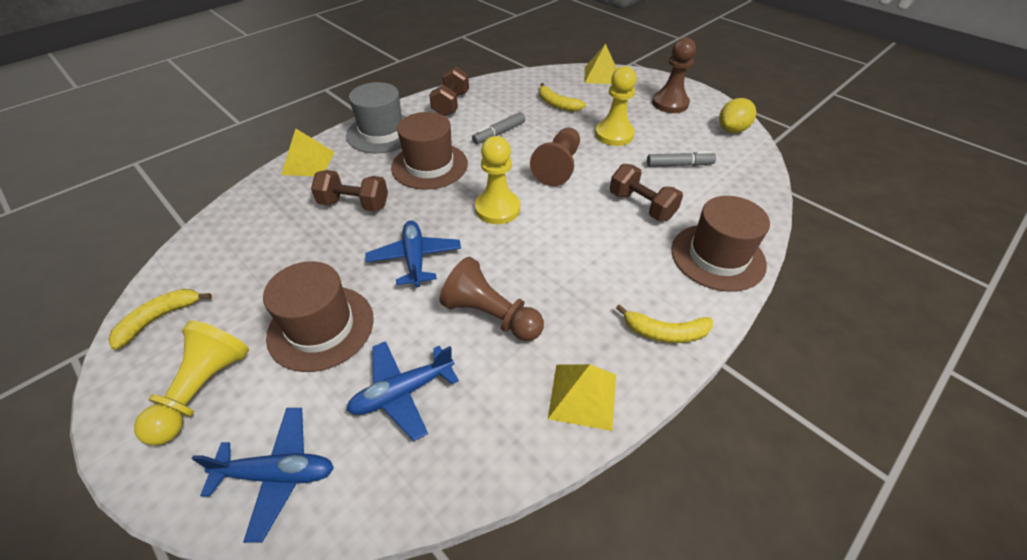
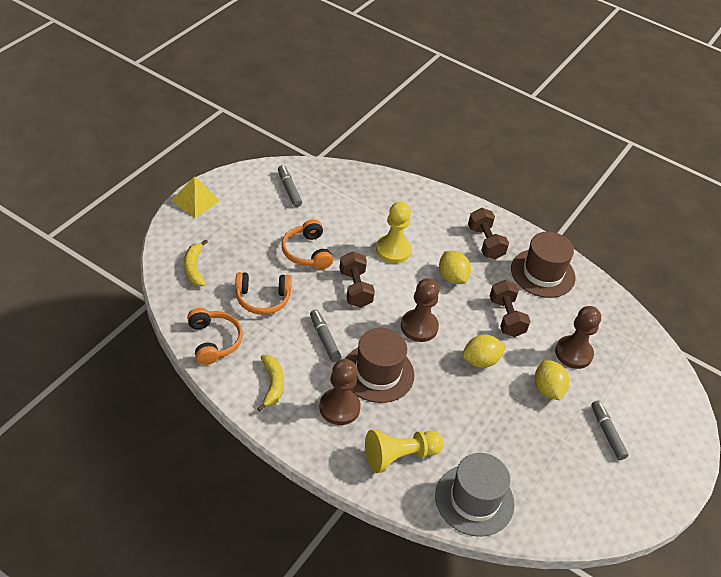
blue plane: 3 -> 0
brown hat: 3 -> 2
grey marker: 2 -> 3
orange headphones: 0 -> 3
yellow banana: 3 -> 2
yellow lemon: 1 -> 3
yellow pawn: 3 -> 2
yellow pyramid: 3 -> 1

